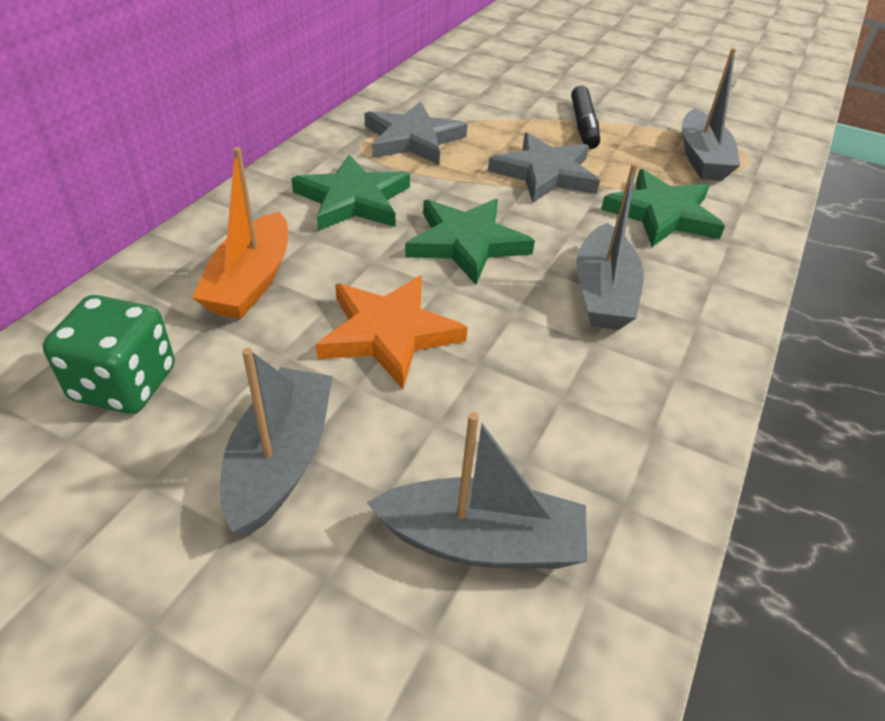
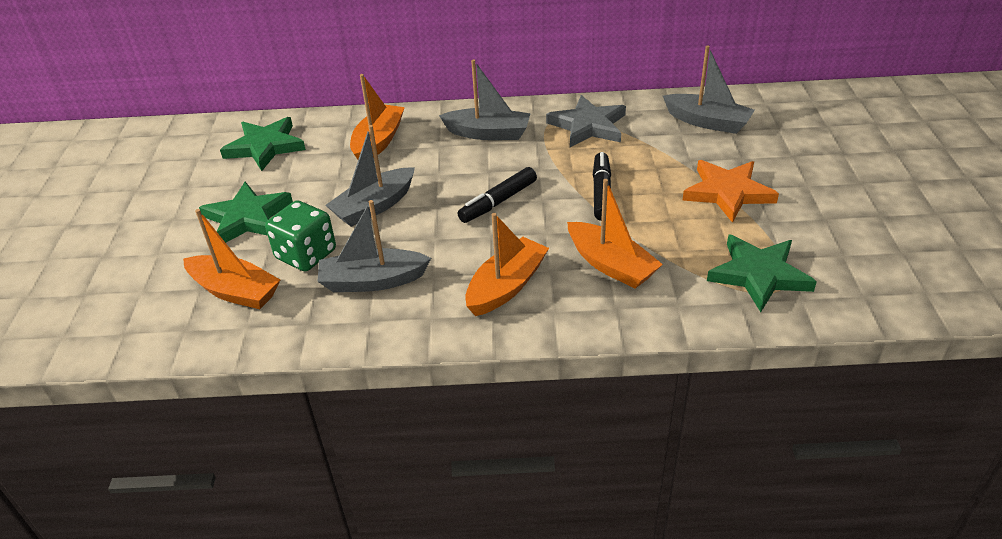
black marker: 1 -> 2
grey star: 2 -> 1
orange boat: 1 -> 4

